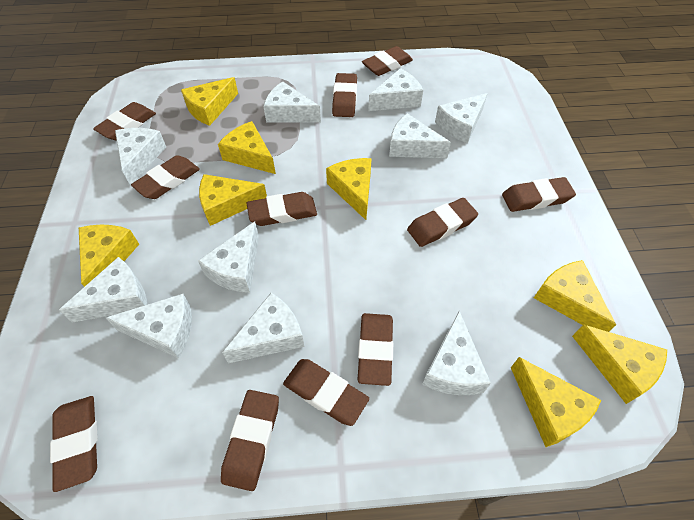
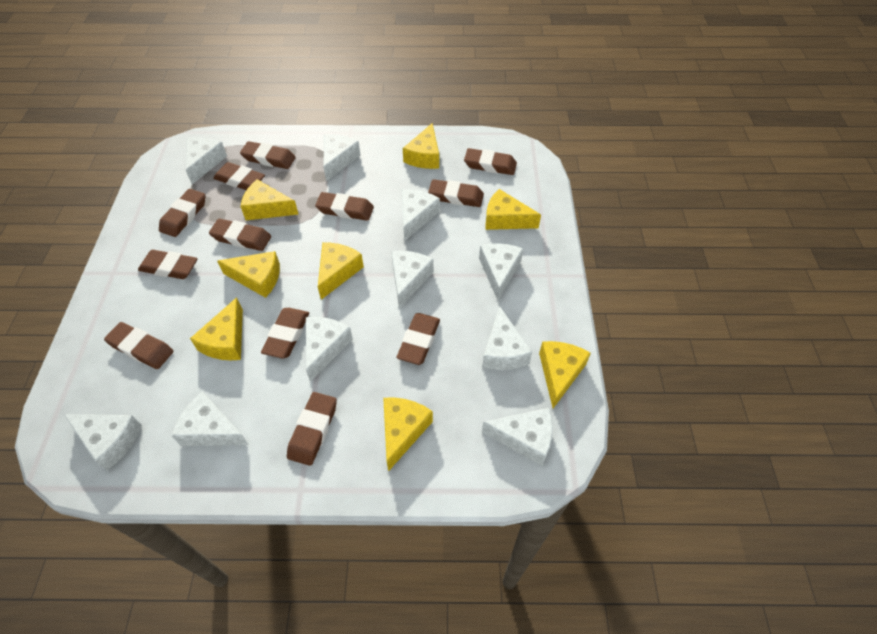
brown eraser: 11 -> 12

